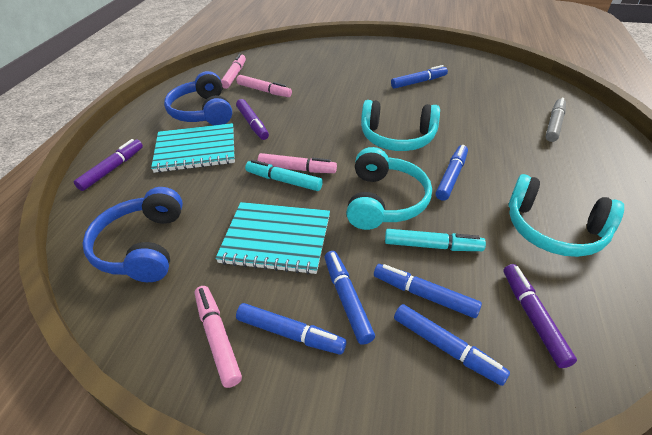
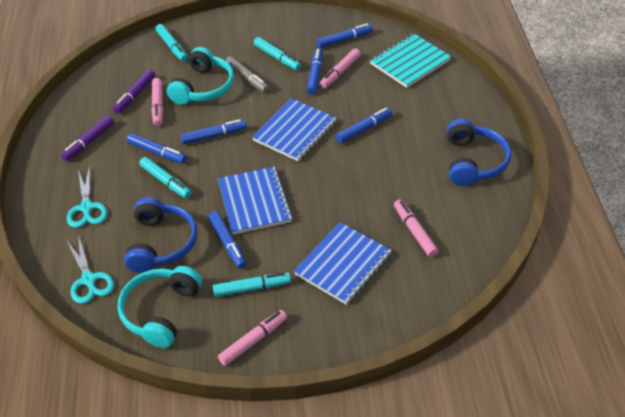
blue notebook: 0 -> 3
purple marker: 3 -> 2
turquoise headphones: 3 -> 2
turquoise marker: 2 -> 4
turquoise notebook: 2 -> 1
turquoise scissors: 0 -> 2

